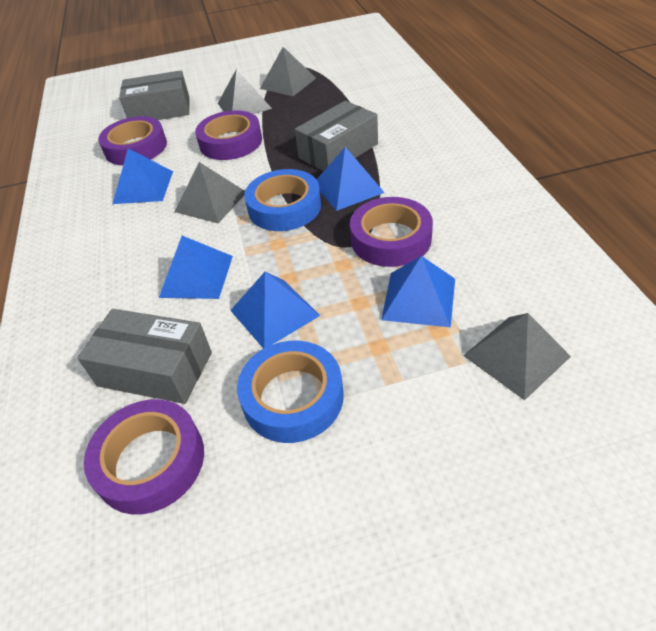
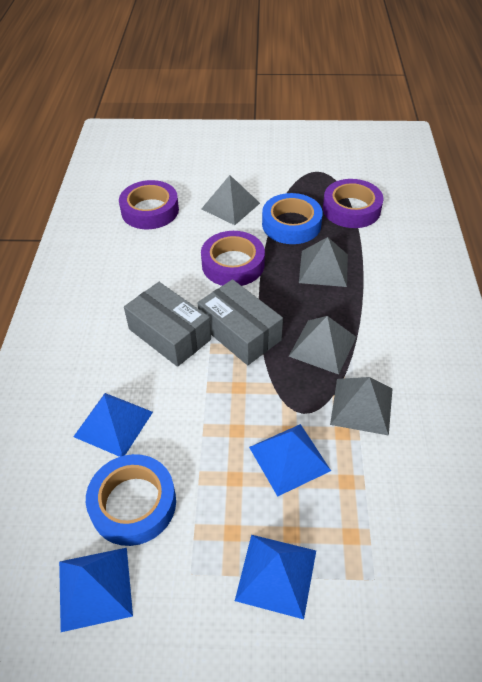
blue pyramid: 5 -> 4
grey box: 3 -> 2
purple tape: 4 -> 3

